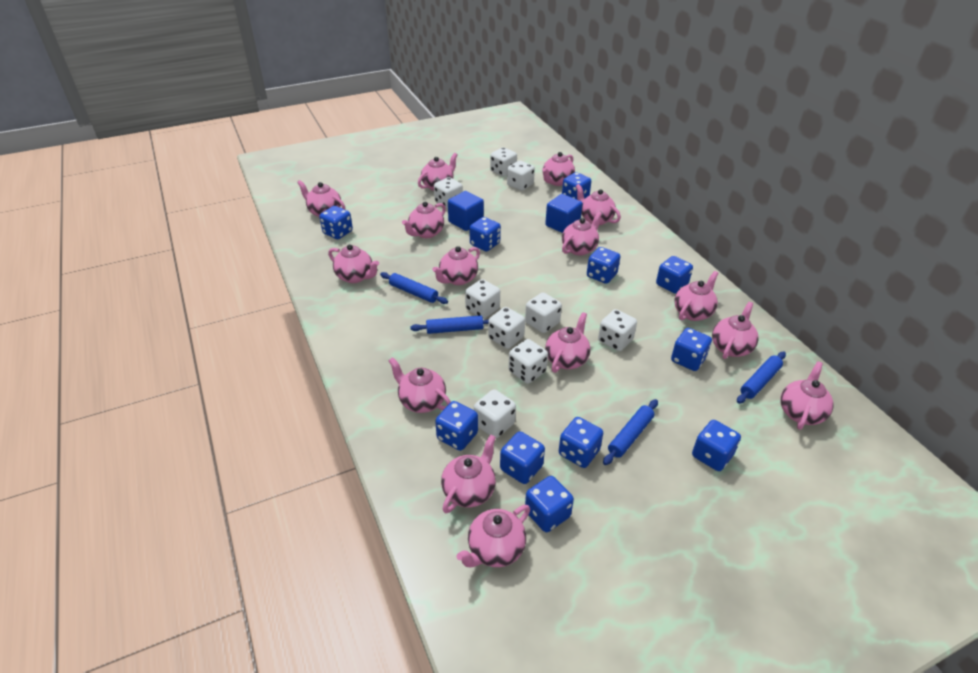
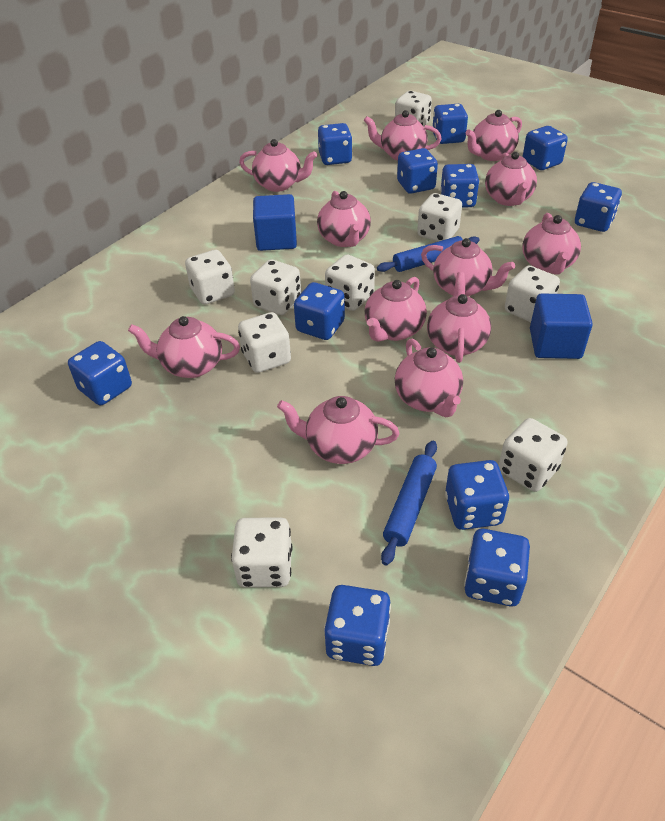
blue rolling pin: 4 -> 2
pink teapot: 15 -> 12

